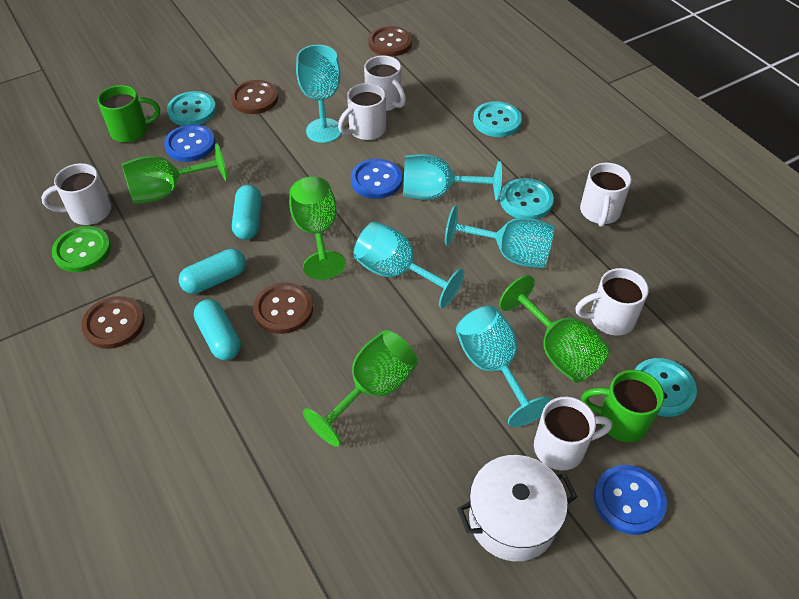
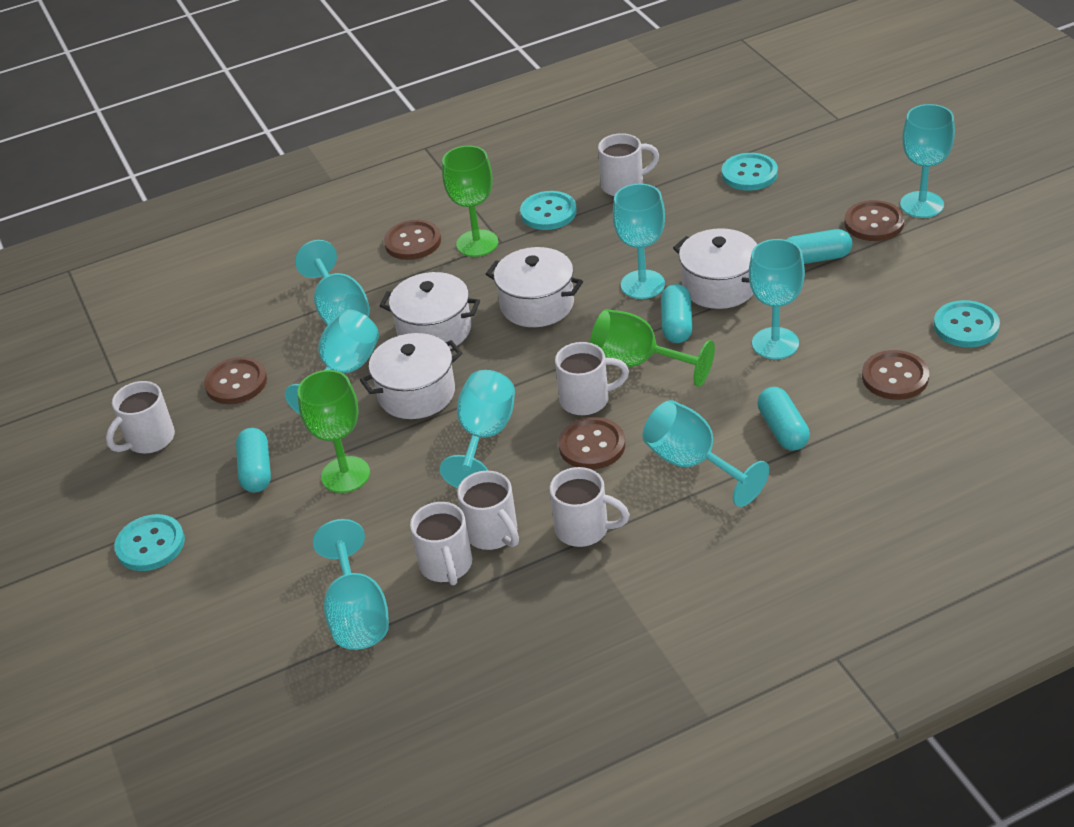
blue button: 3 -> 0
brown button: 4 -> 5
green button: 1 -> 0
green goblet: 4 -> 3
green mug: 2 -> 0
turquoise capsule: 3 -> 4
turquoise goblet: 5 -> 8
white pot: 1 -> 4

